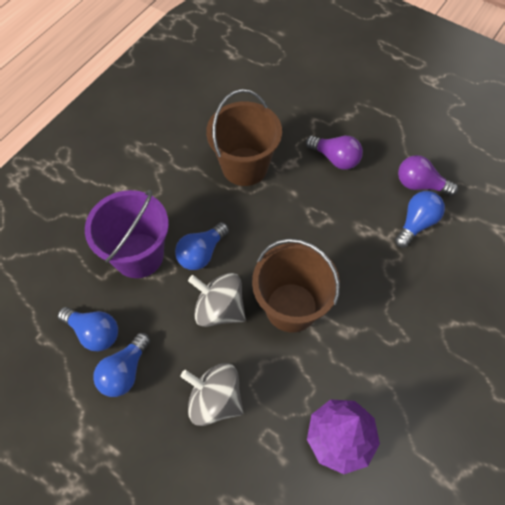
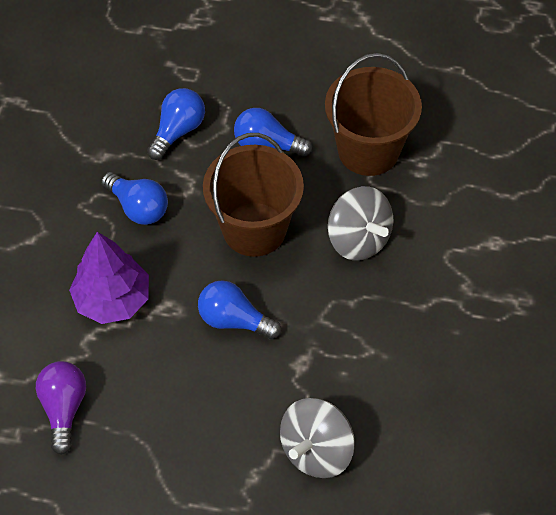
purple bucket: 1 -> 0
purple light bulb: 2 -> 1

